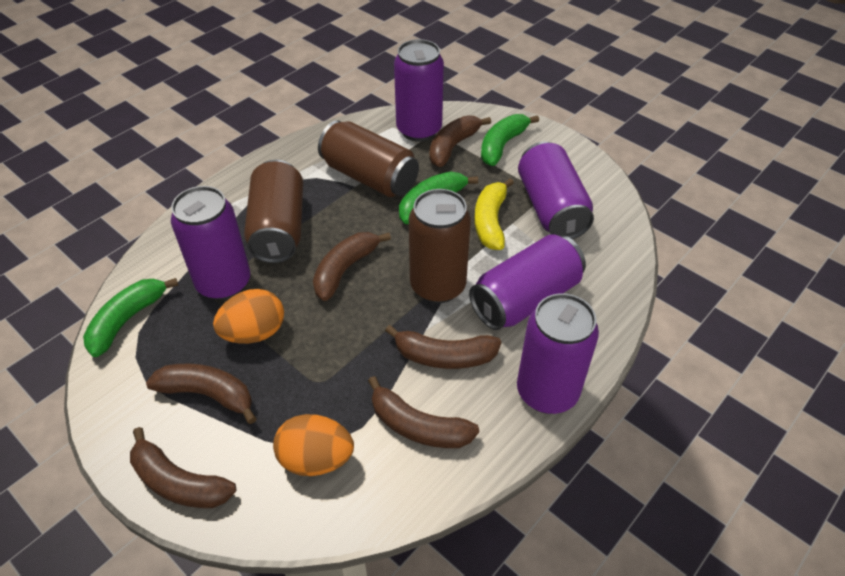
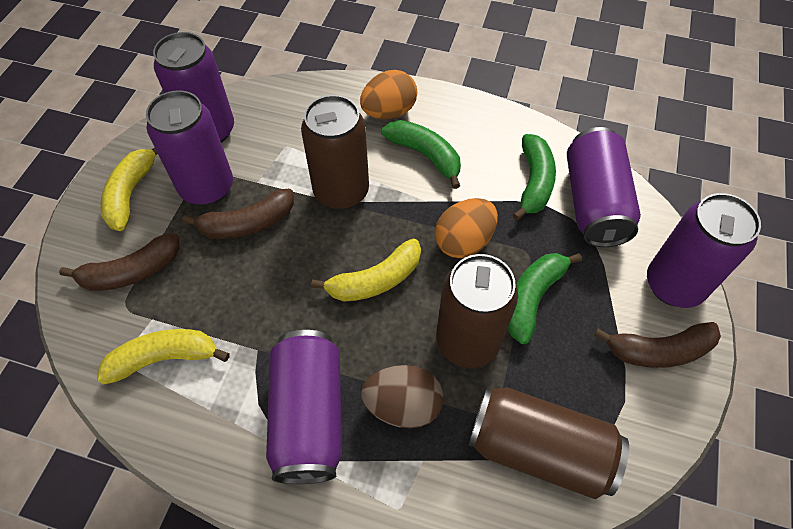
brown banana: 6 -> 3
brown egg: 0 -> 1
yellow banana: 1 -> 3

